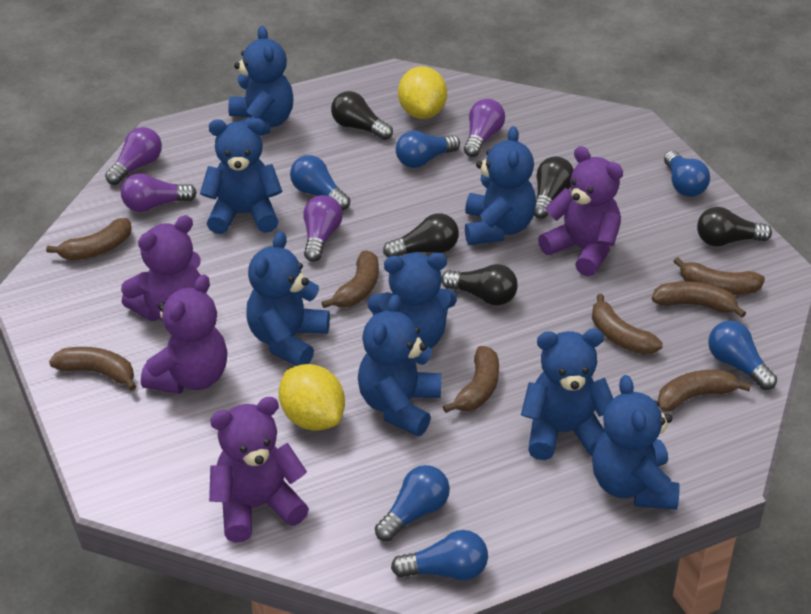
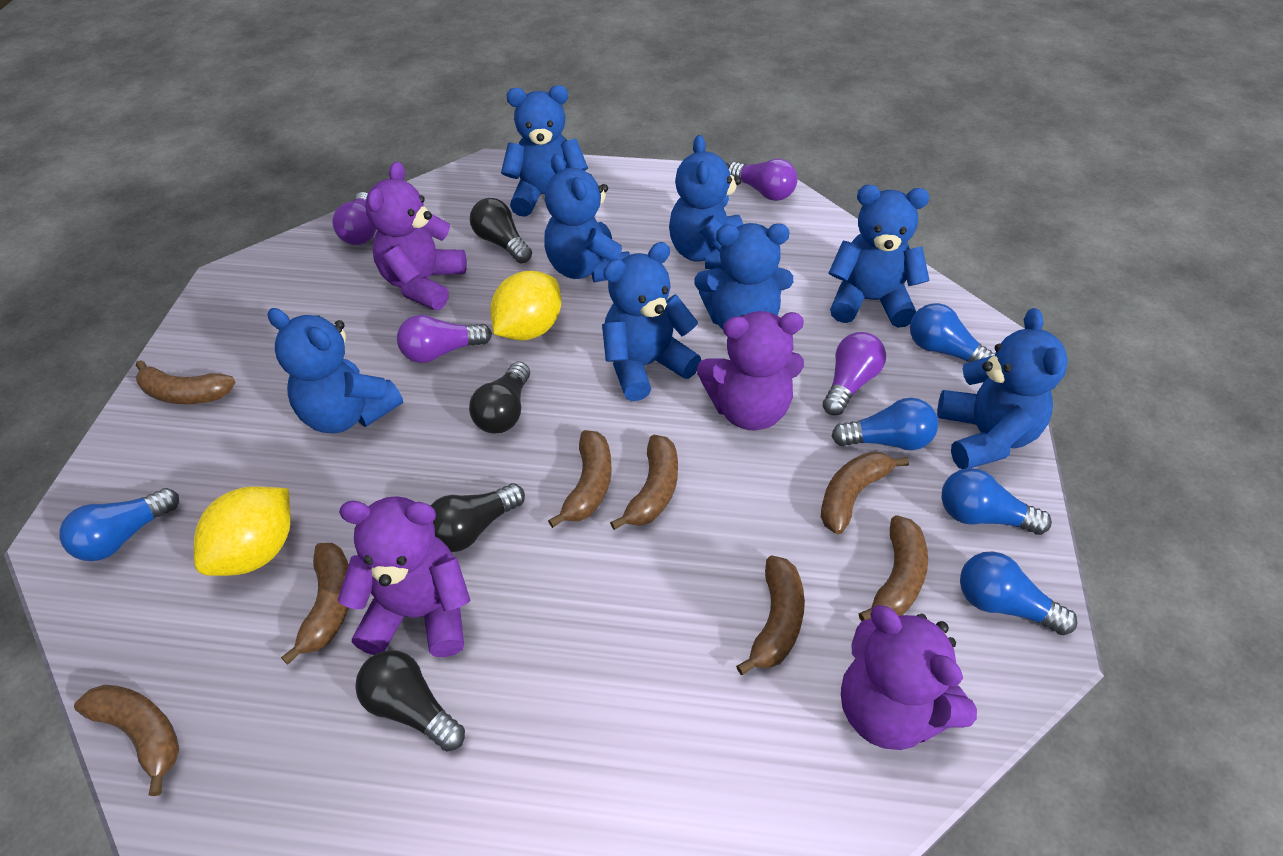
black light bulb: 5 -> 4
blue light bulb: 6 -> 5

